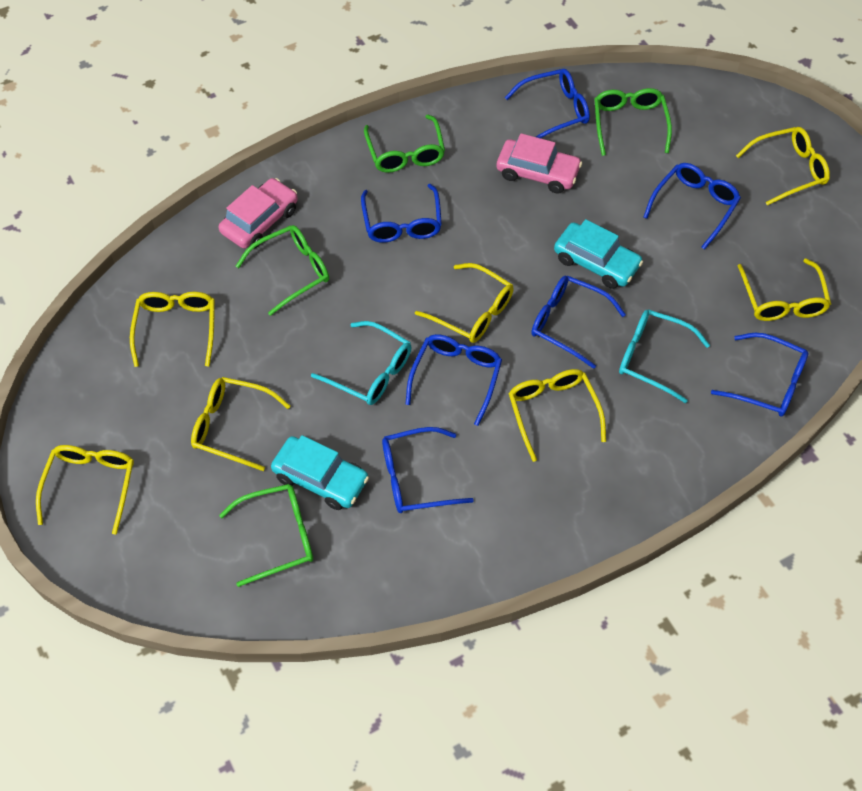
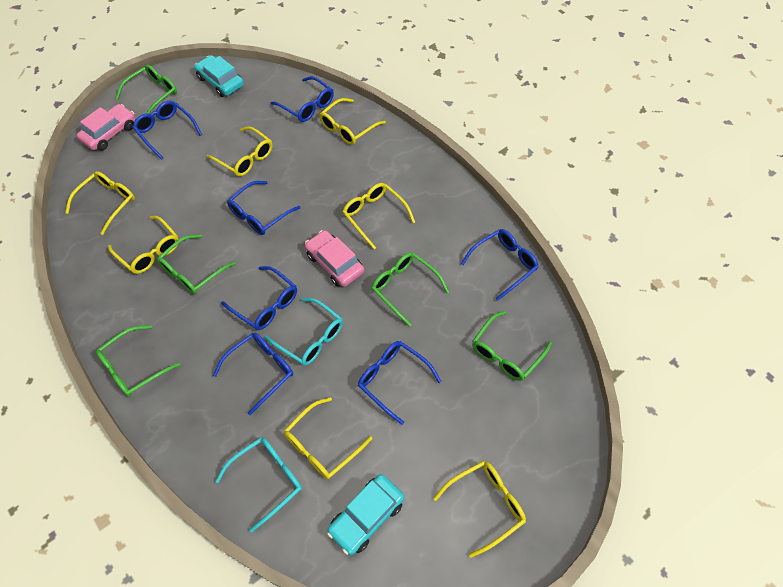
green glasses: 4 -> 5

